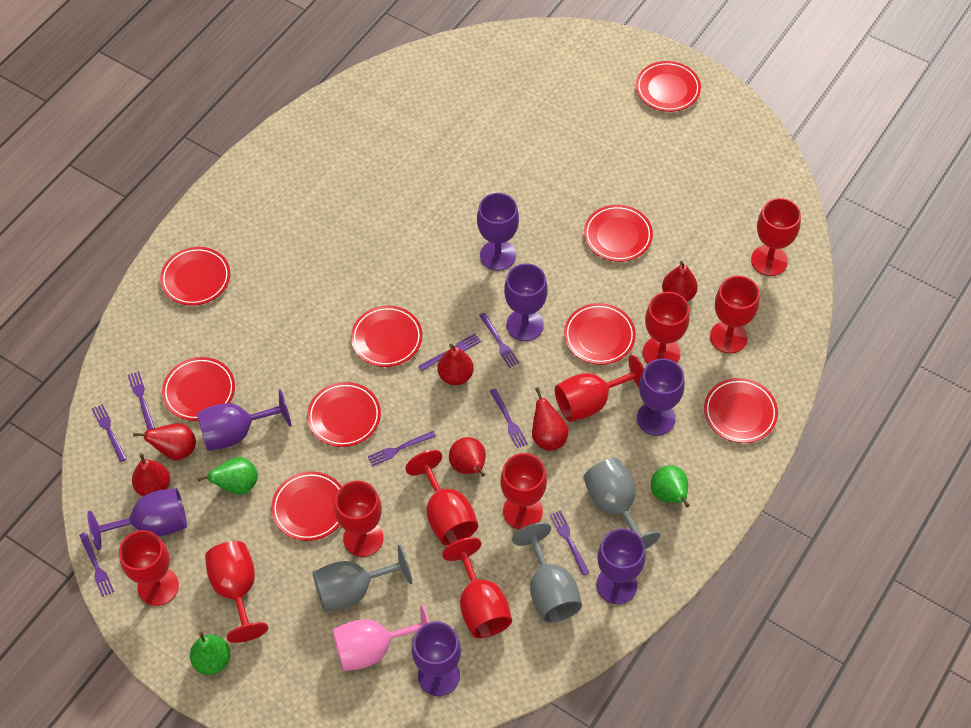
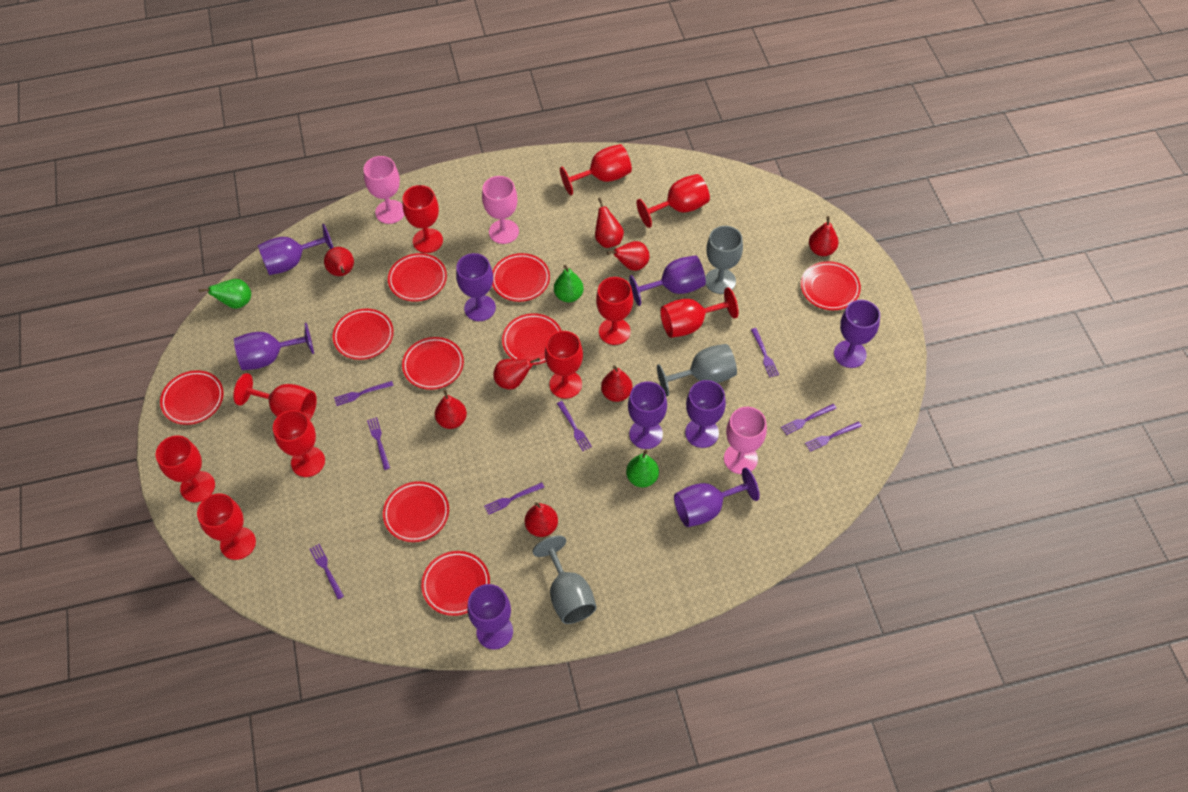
pink goblet: 1 -> 3
purple goblet: 7 -> 9
red pear: 6 -> 8

